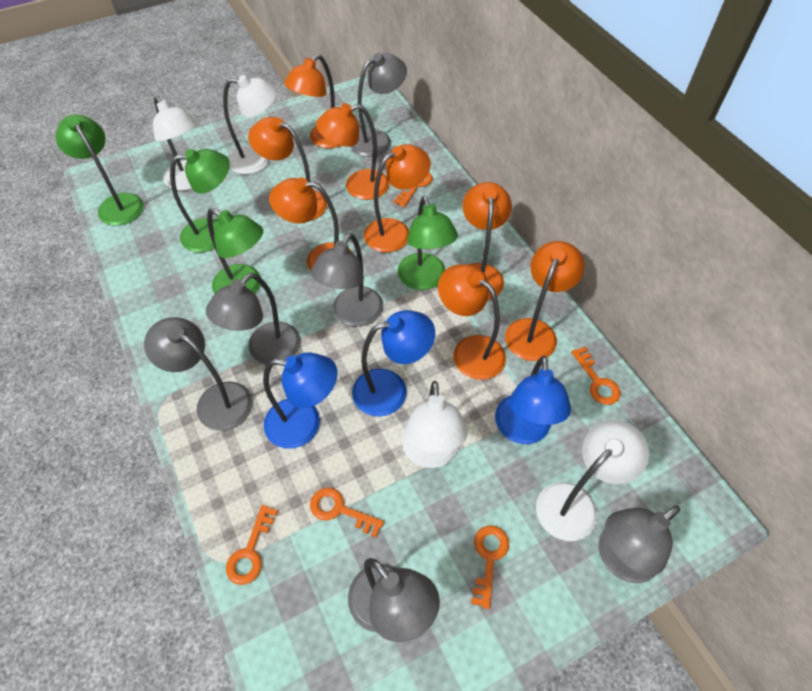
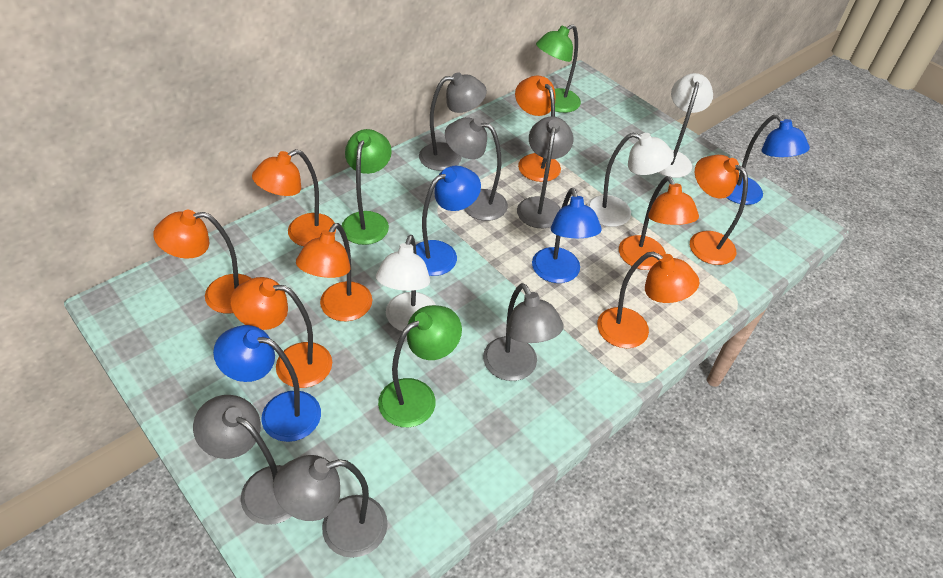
blue lamp: 3 -> 4
green lamp: 4 -> 3
orange key: 5 -> 0
white lamp: 4 -> 3

